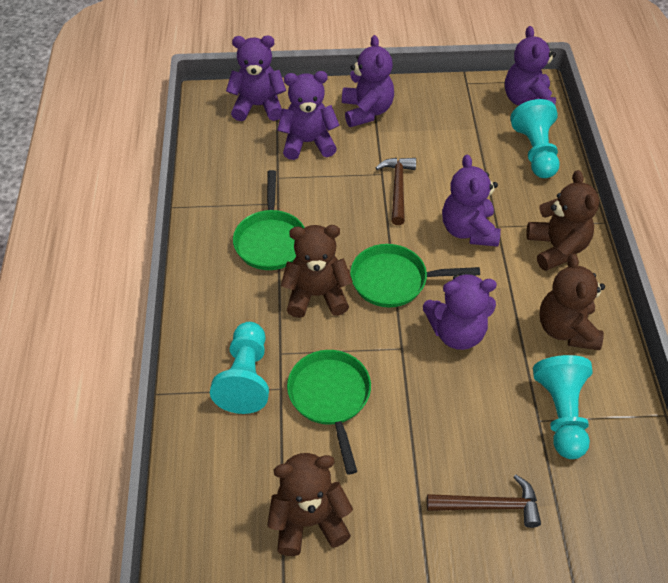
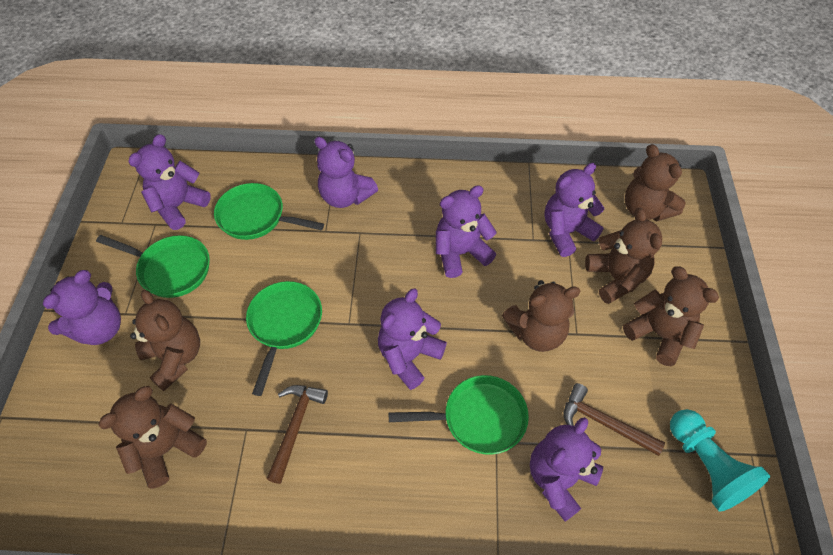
brown teddy bear: 4 -> 6
green pan: 3 -> 4
purple teddy bear: 6 -> 7
turquoise pawn: 3 -> 1

